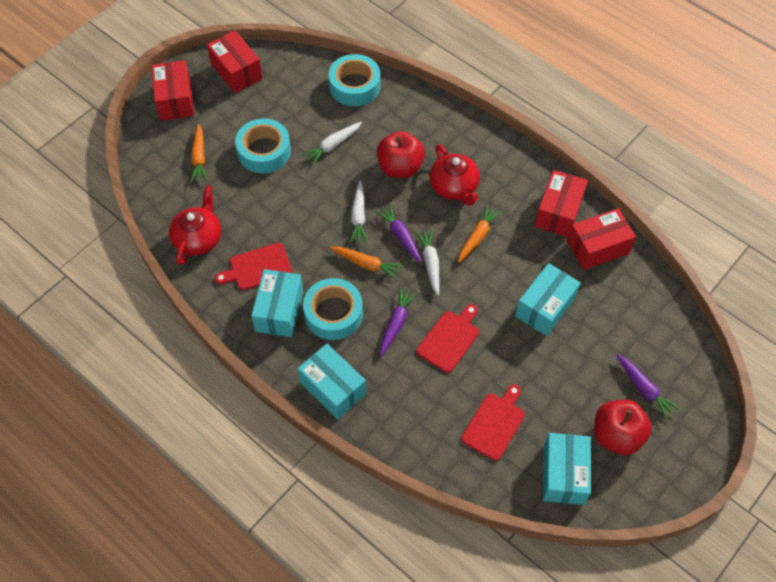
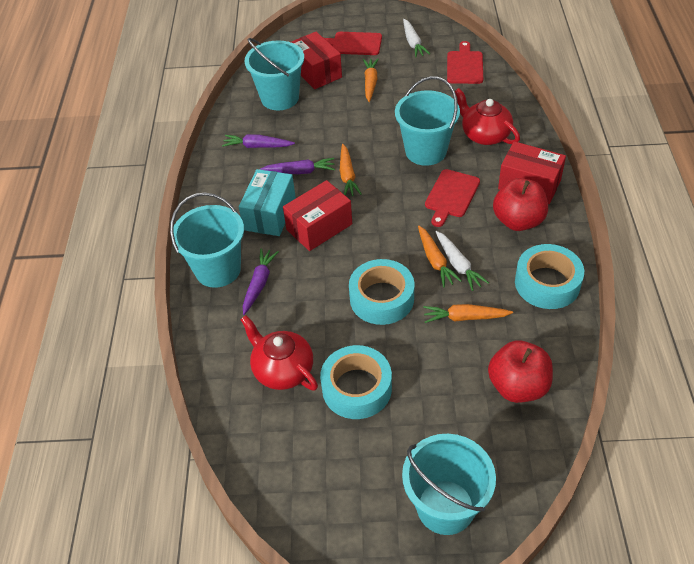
orange carrot: 3 -> 4
red box: 4 -> 3
turquoise box: 4 -> 1
turquoise bucket: 0 -> 4
white carrot: 3 -> 2

